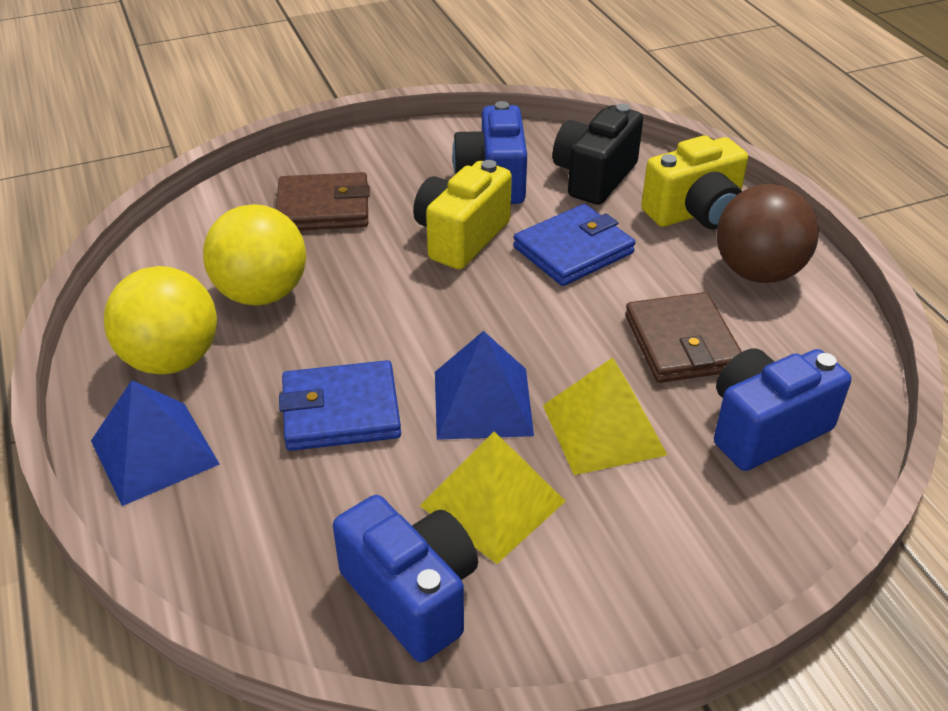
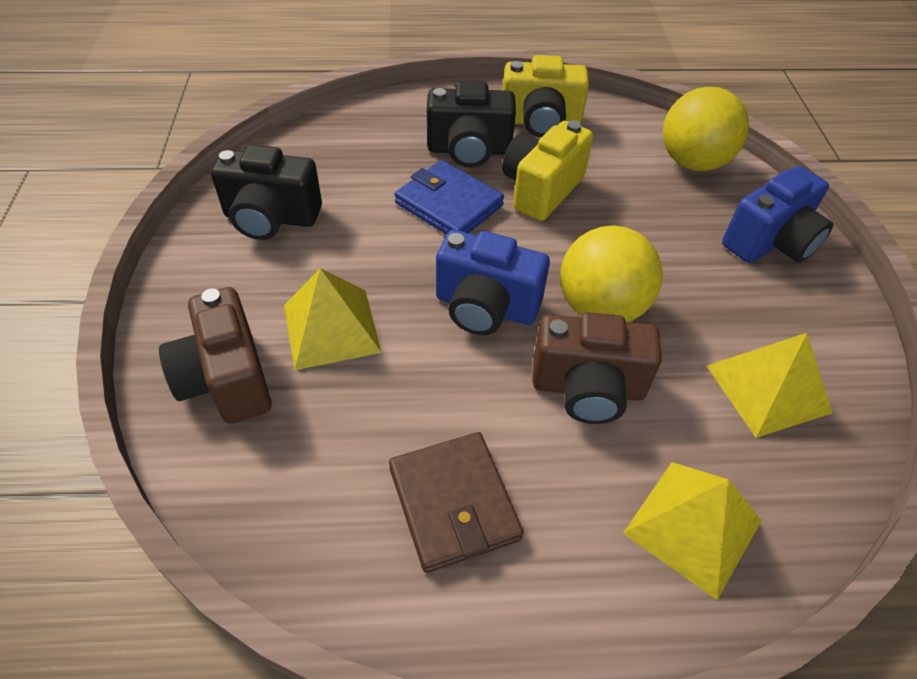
black camera: 1 -> 2
blue camera: 3 -> 2
blue pyramid: 2 -> 0
blue wallet: 2 -> 1
brown ball: 1 -> 0
brown camera: 0 -> 2
brown wallet: 2 -> 1
yellow pyramid: 2 -> 3

